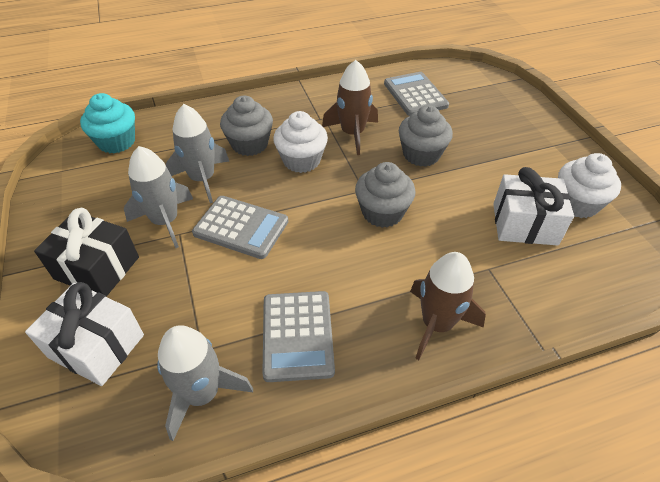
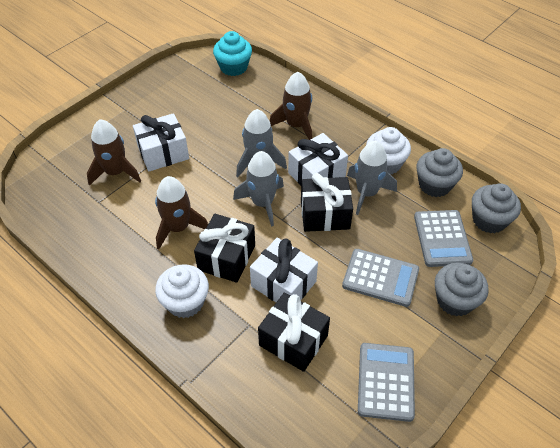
black gift: 1 -> 3
brown rocket: 2 -> 3
white gift: 2 -> 3

